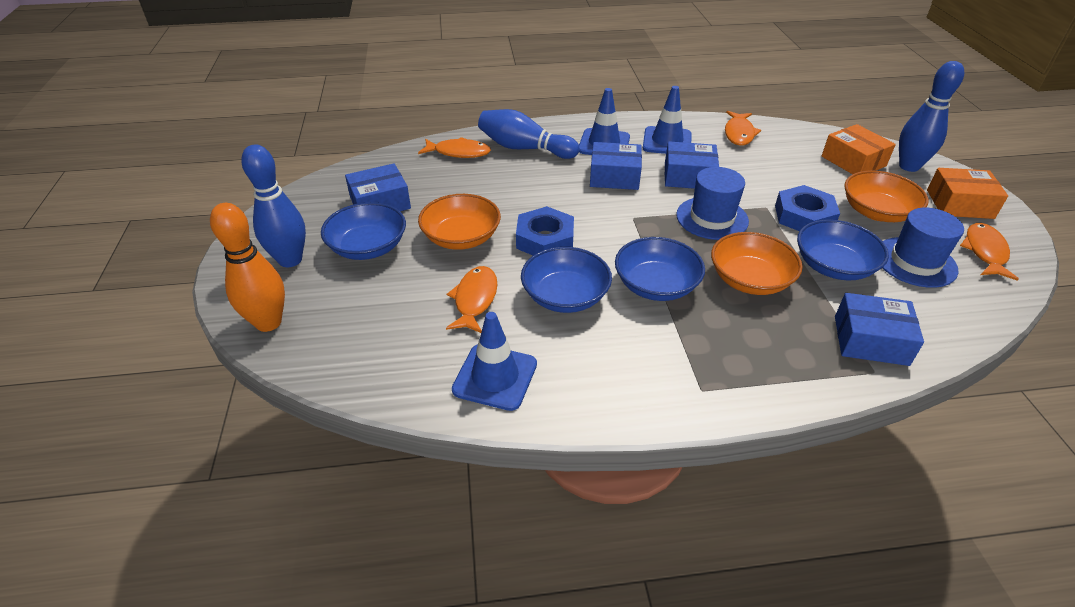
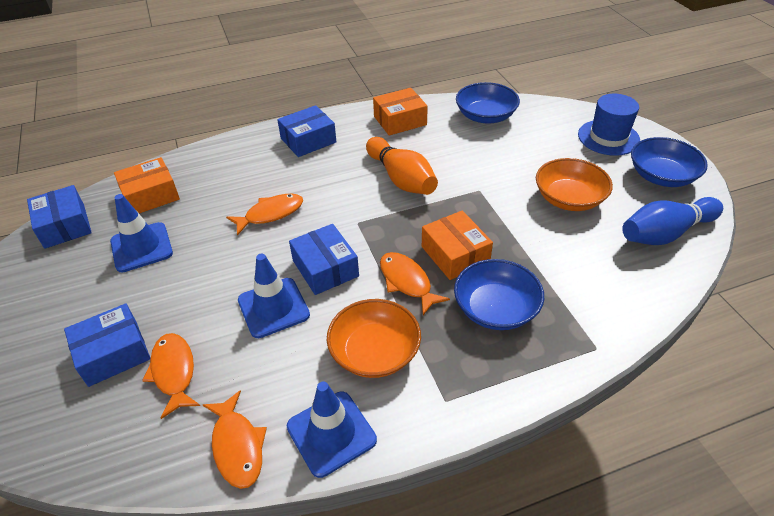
blue bowl: 4 -> 3
blue bowling pin: 3 -> 1
blue hat: 2 -> 1
blue nut: 2 -> 0
orange bowl: 3 -> 2
orange box: 2 -> 3

